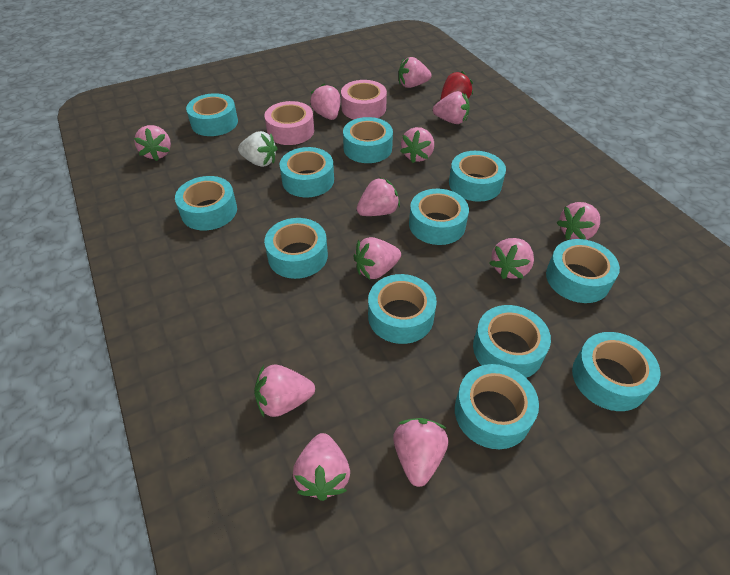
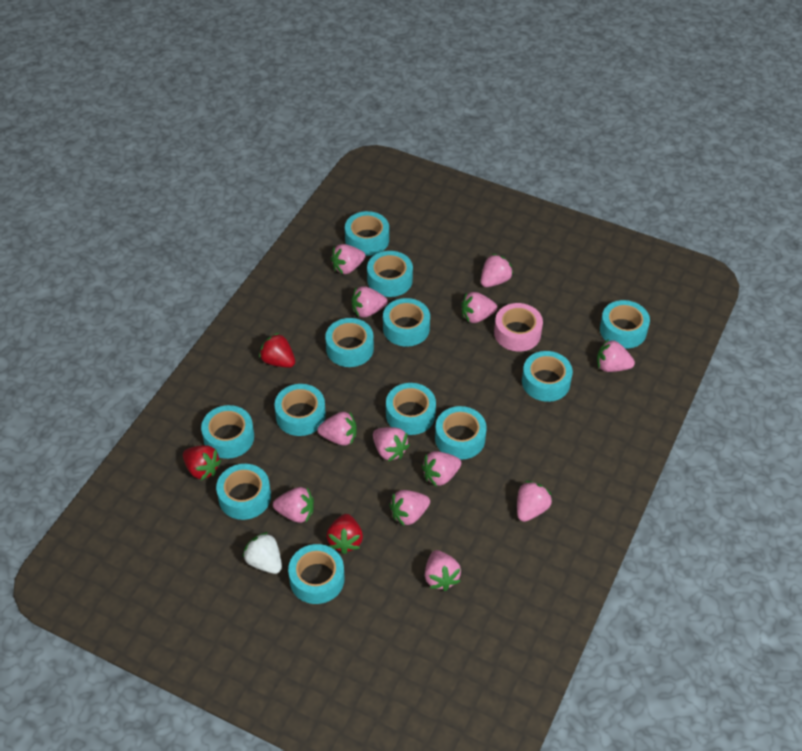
pink tape: 2 -> 1
red strawberry: 1 -> 3

